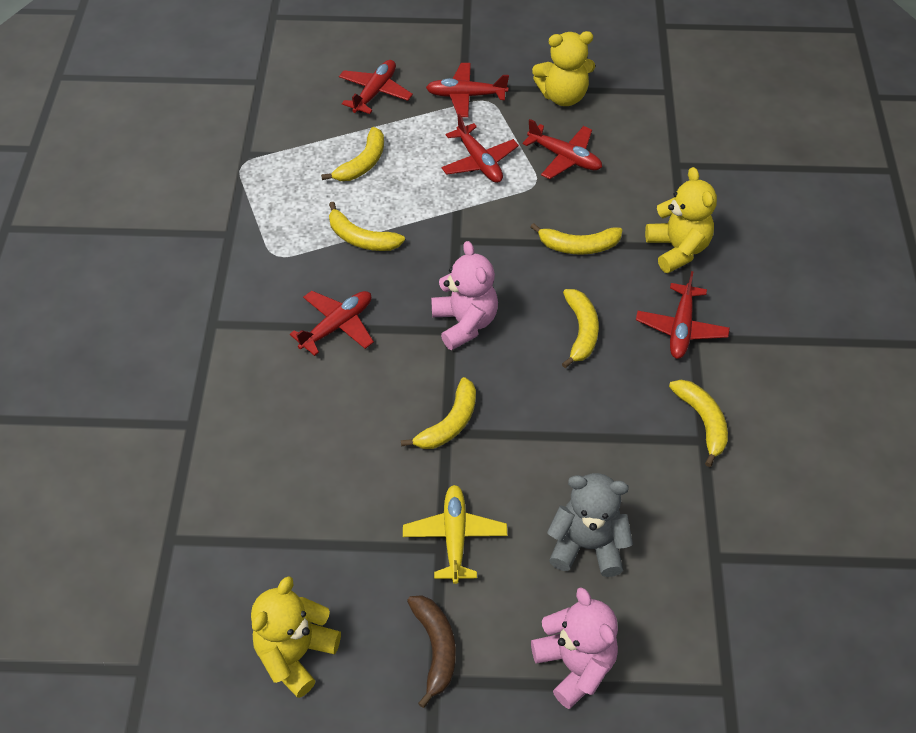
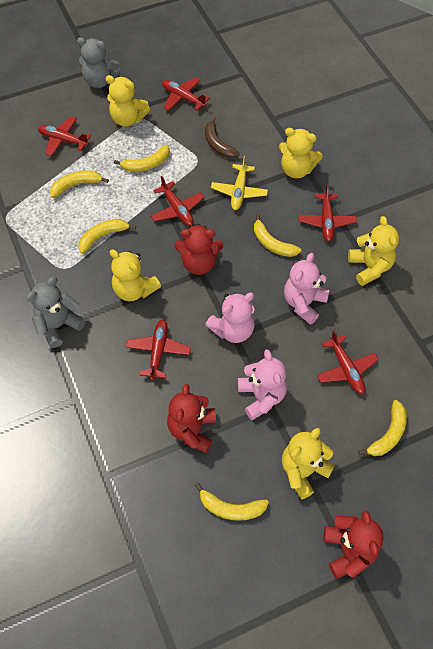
grey teddy bear: 1 -> 2
pink teddy bear: 2 -> 3
red teddy bear: 0 -> 3
yellow teddy bear: 3 -> 5

